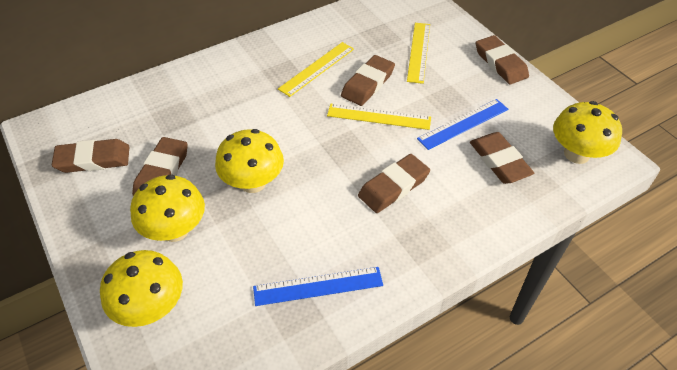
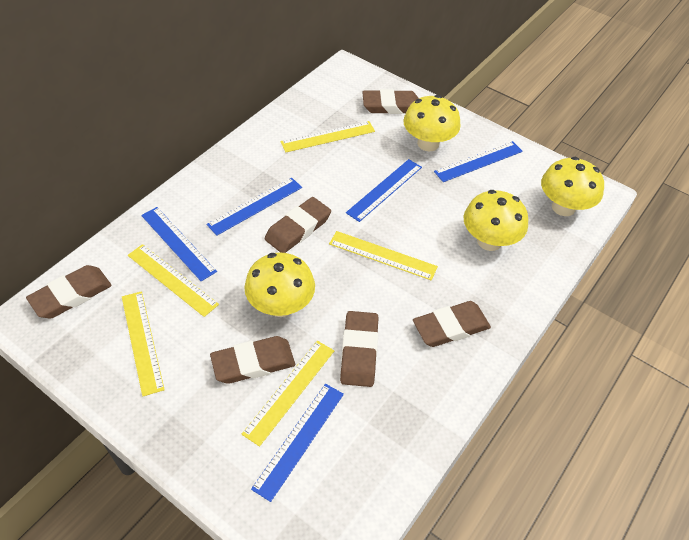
blue ruler: 2 -> 5
yellow ruler: 3 -> 5

